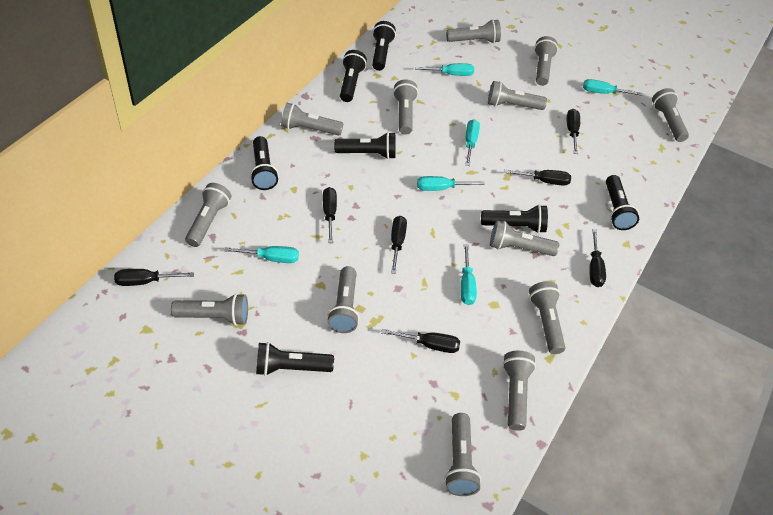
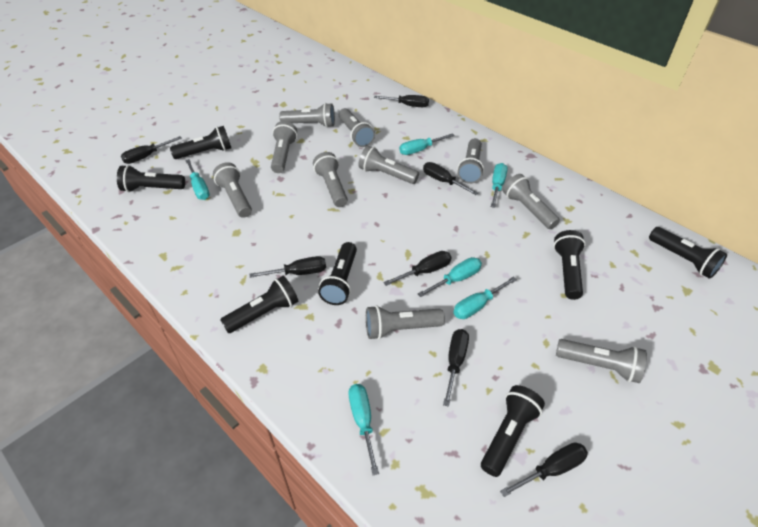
grey flashlight: 13 -> 10

